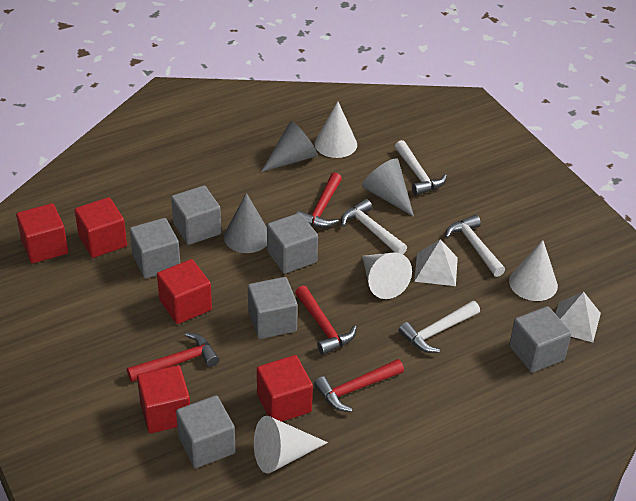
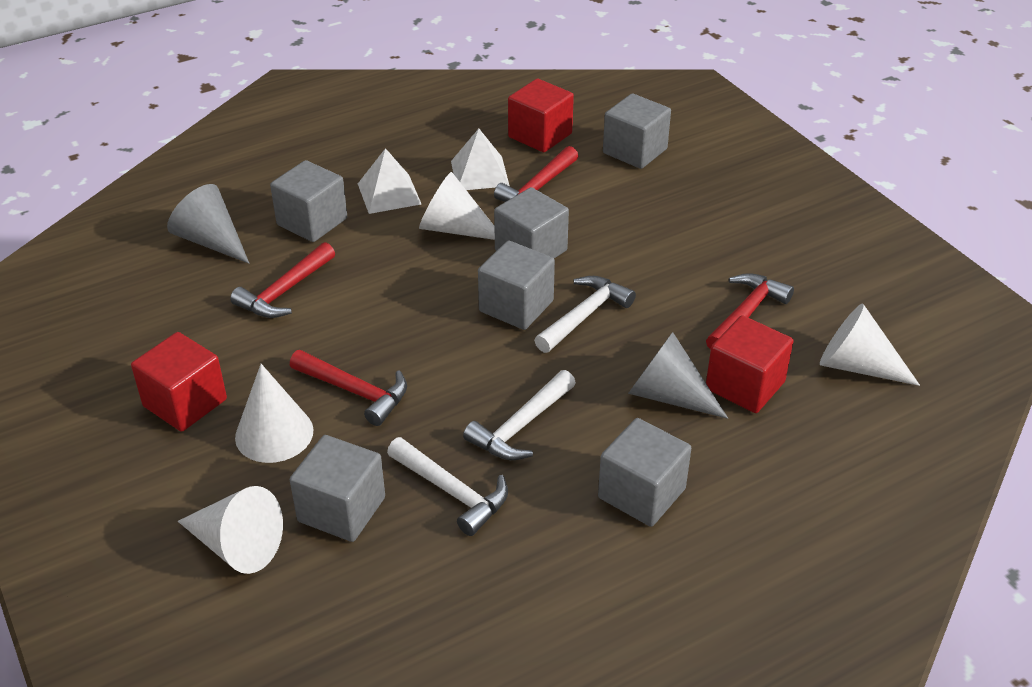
grey cone: 3 -> 2
red cube: 5 -> 3
white hammer: 4 -> 3

